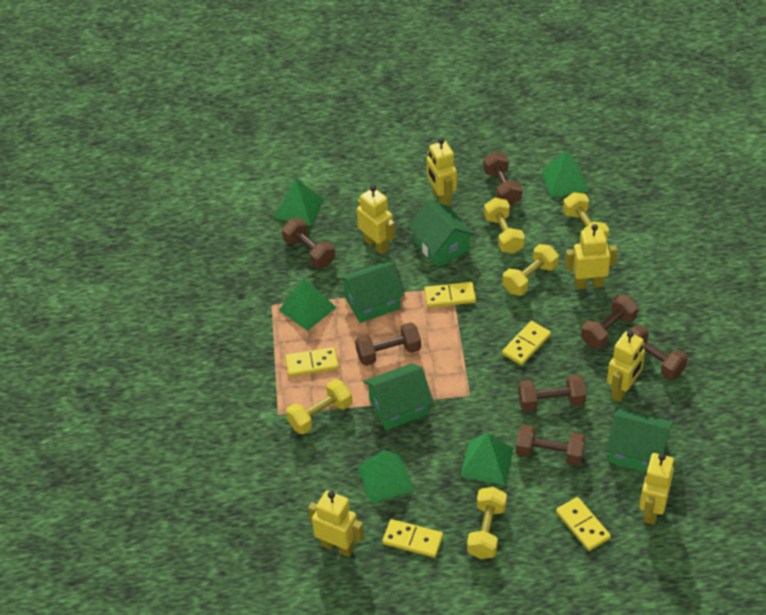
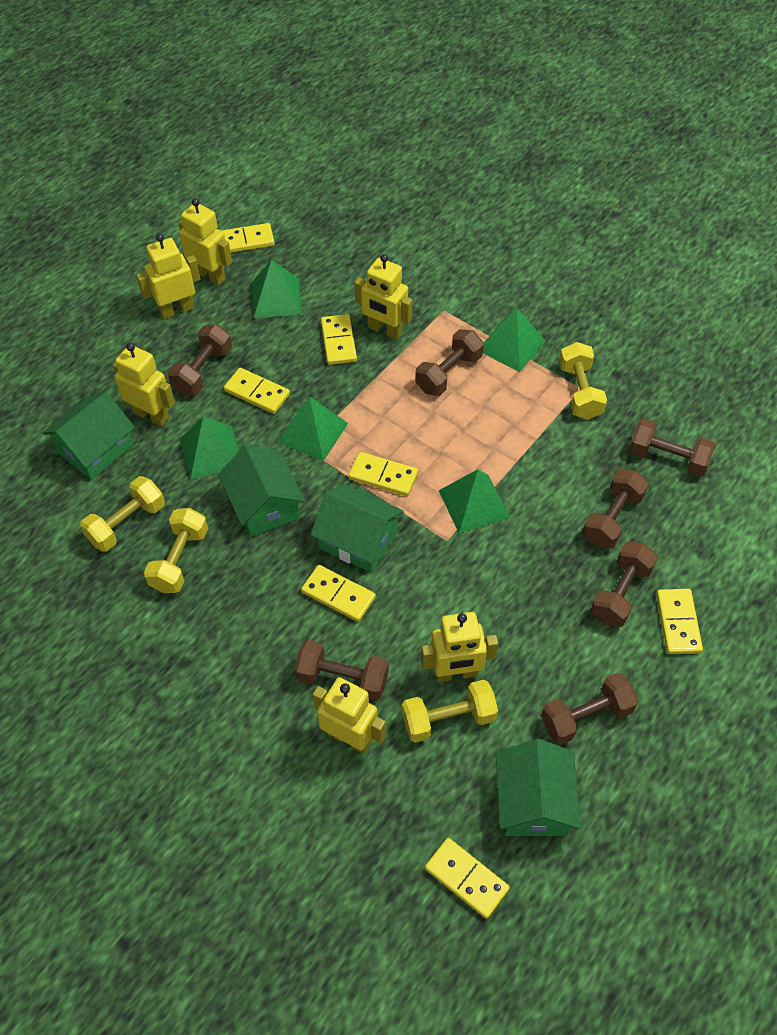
yellow domino: 5 -> 7
yellow dumbbell: 5 -> 4

